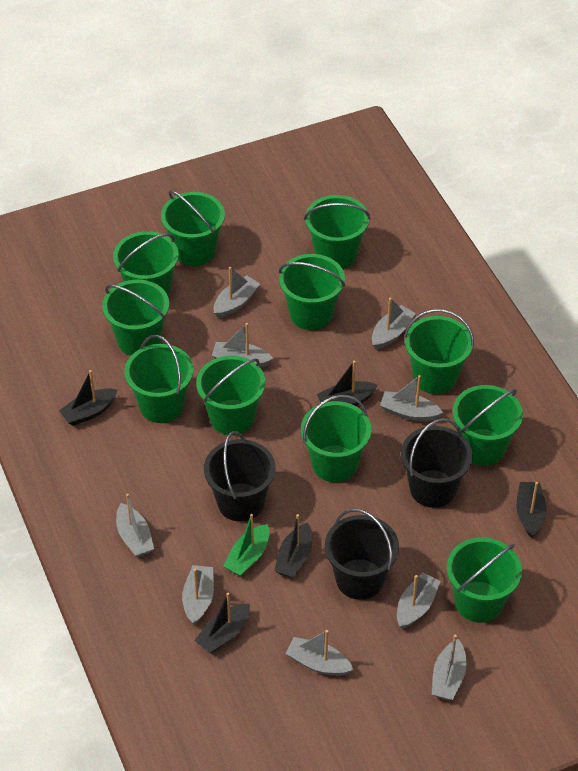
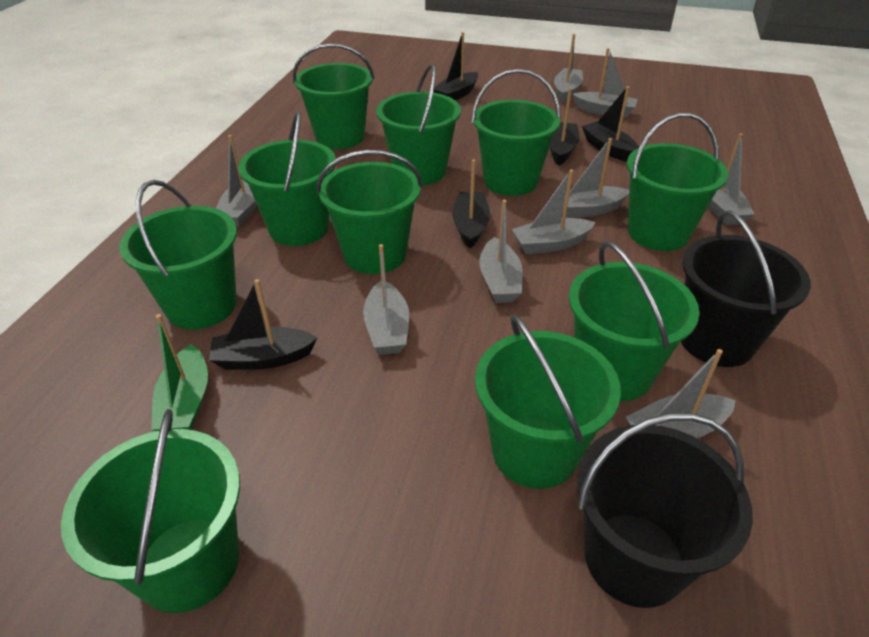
black bucket: 3 -> 2
green bucket: 11 -> 10

